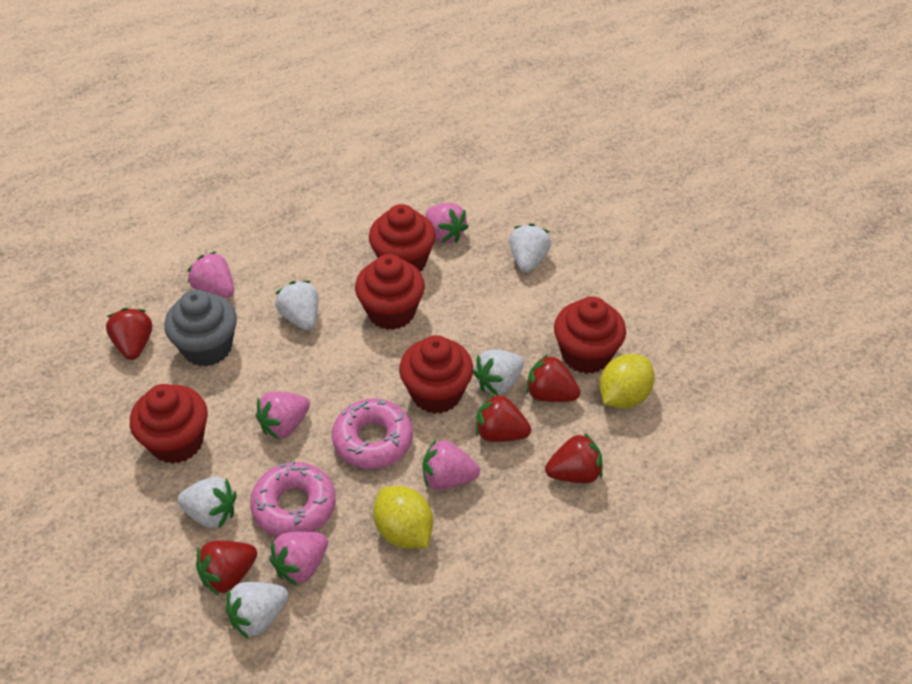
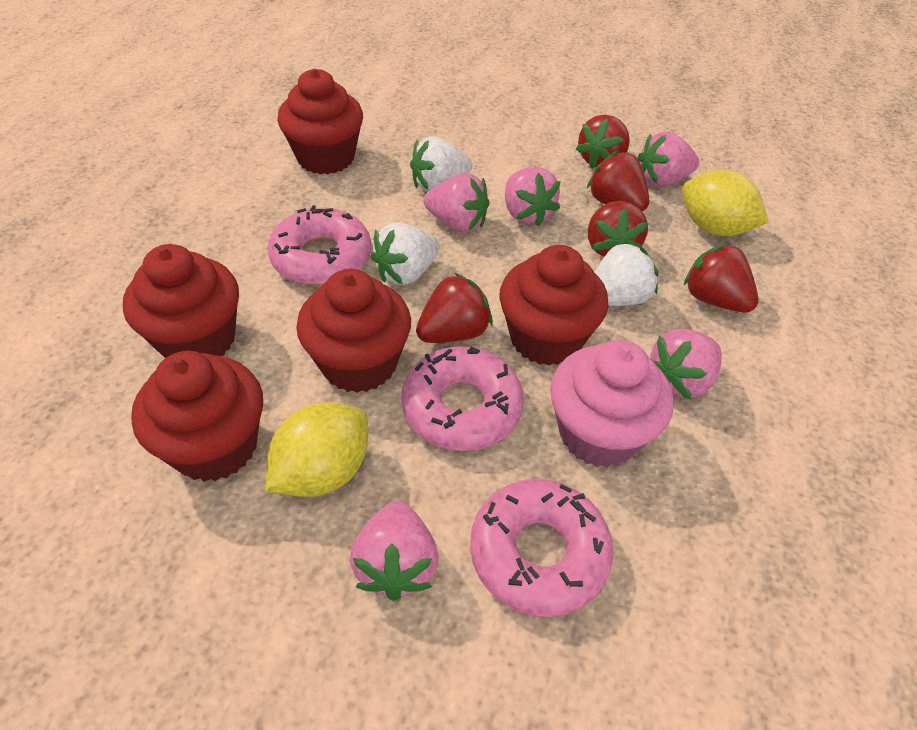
grey cupcake: 1 -> 0
pink cupcake: 0 -> 1
pink donut: 2 -> 3
white strawberry: 5 -> 3

